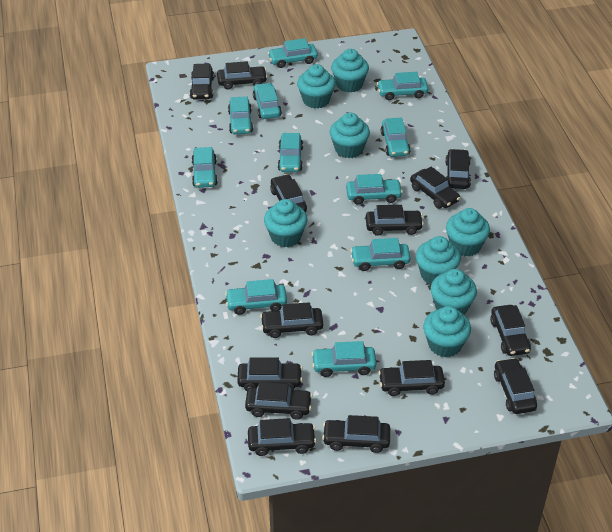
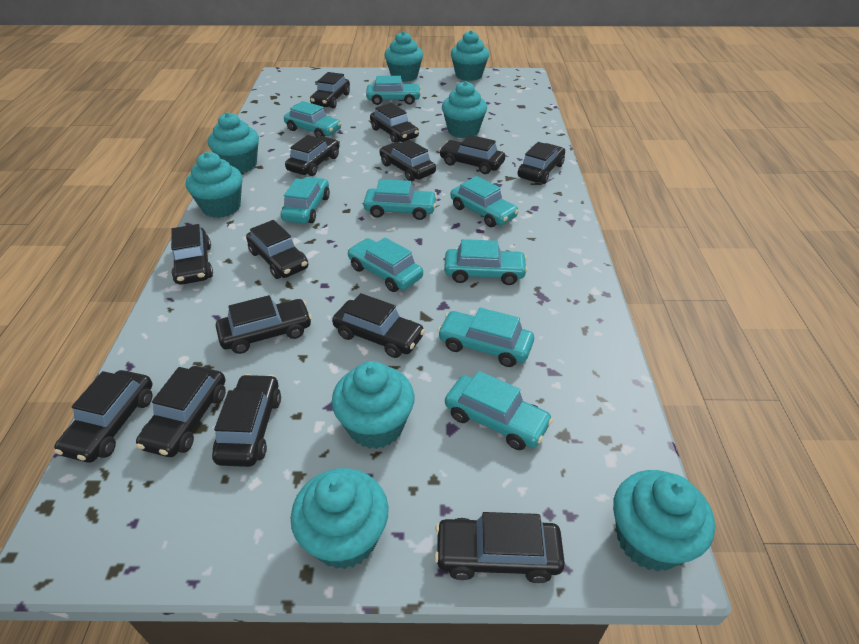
turquoise car: 11 -> 9

